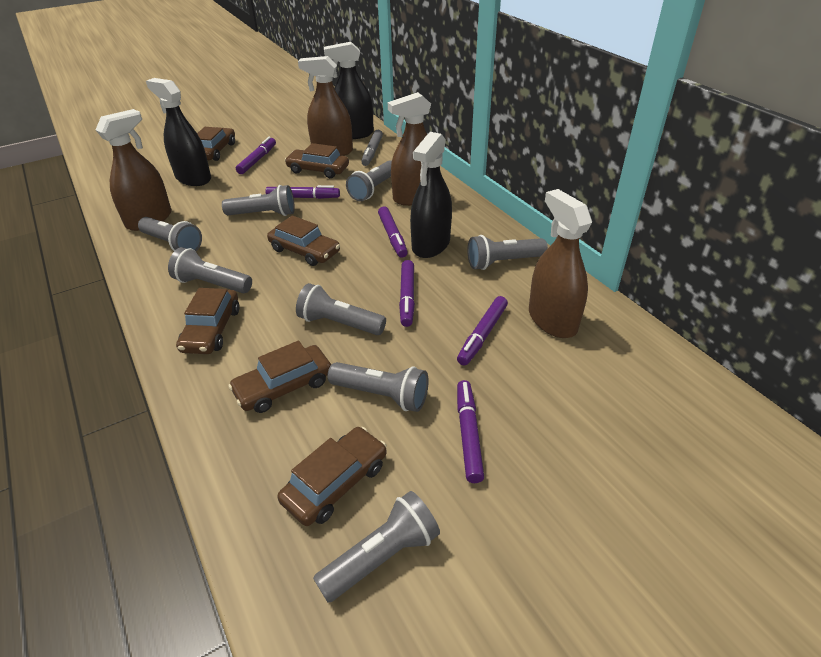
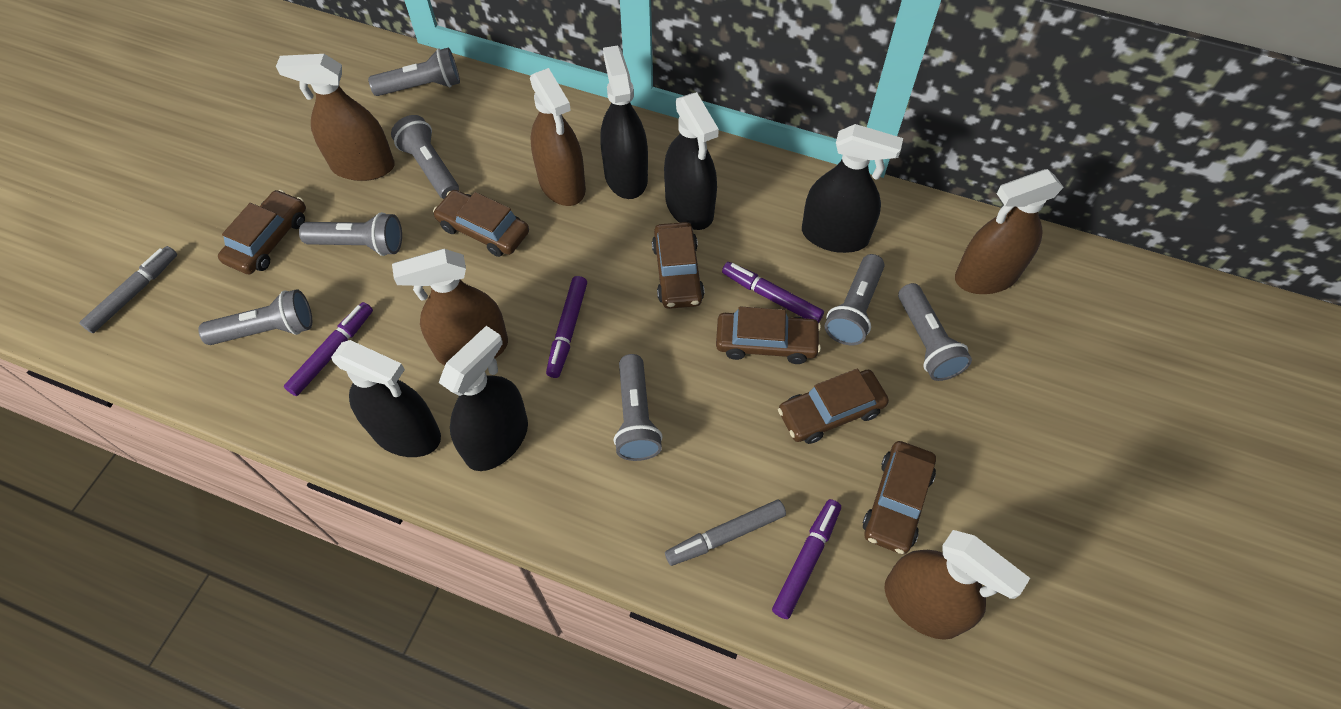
black spray bottle: 3 -> 5
brown spray bottle: 4 -> 5
grey flashlight: 8 -> 7
grey marker: 1 -> 2
purple marker: 6 -> 4

